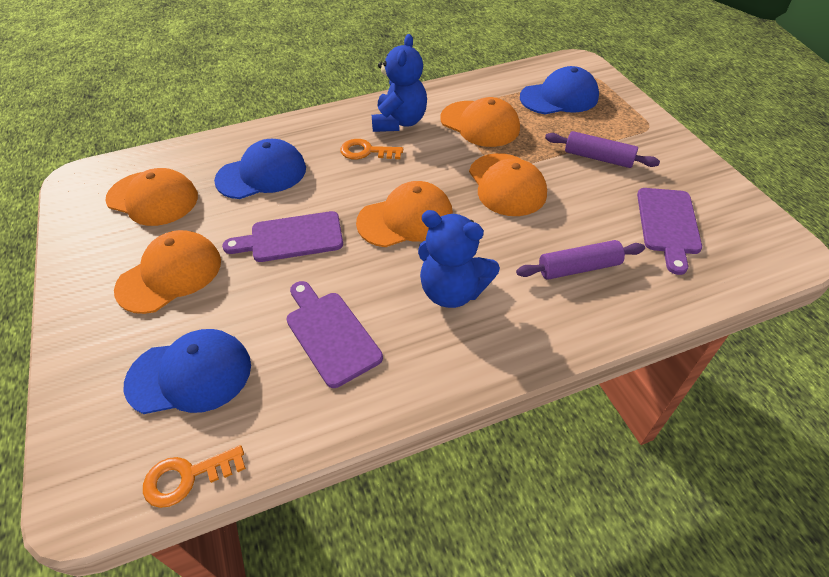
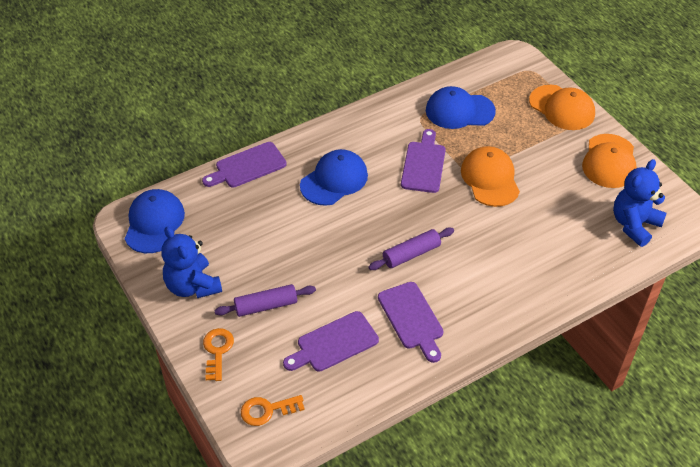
orange cap: 5 -> 3
purple cutting board: 3 -> 4

